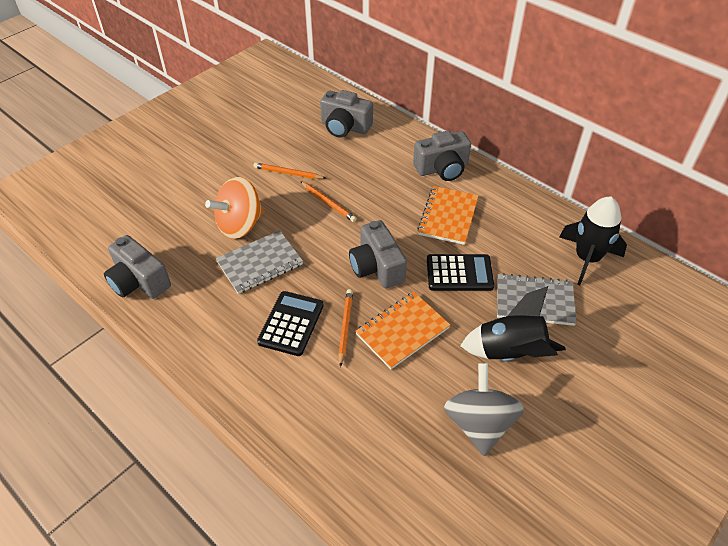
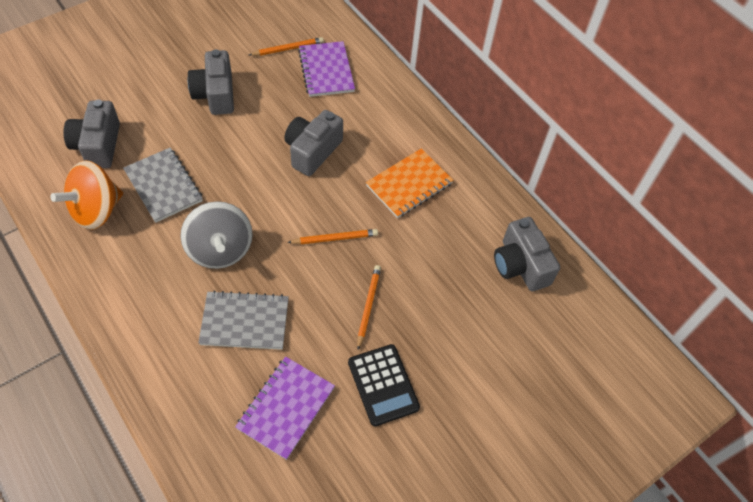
black calculator: 2 -> 1
black rocket: 2 -> 0
orange notebook: 2 -> 1
purple notebook: 0 -> 2

